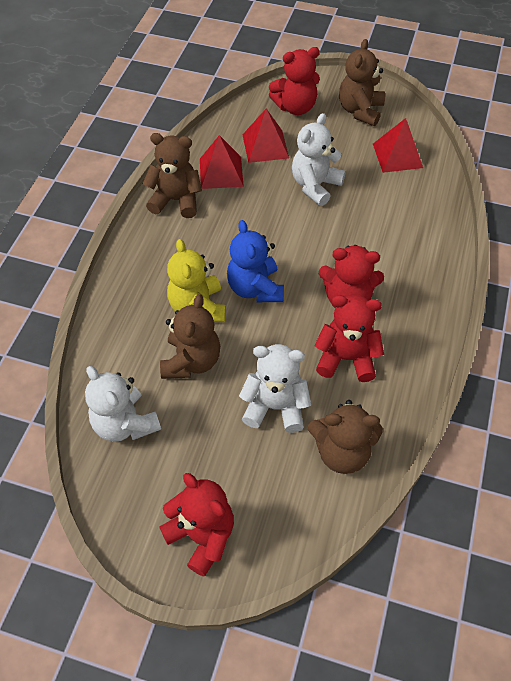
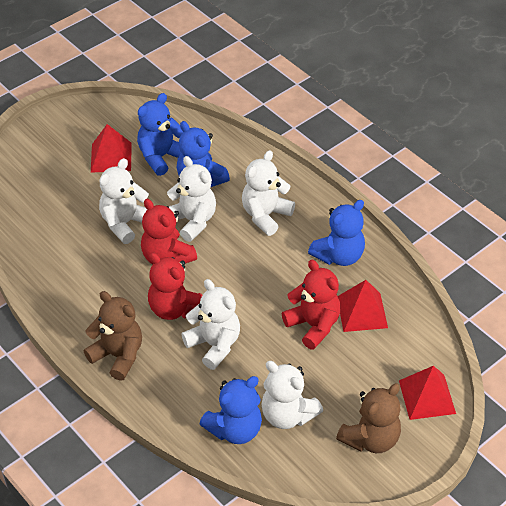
blue teddy bear: 1 -> 4
brown teddy bear: 4 -> 2
red teddy bear: 4 -> 3
white teddy bear: 3 -> 5
yellow teddy bear: 1 -> 0

